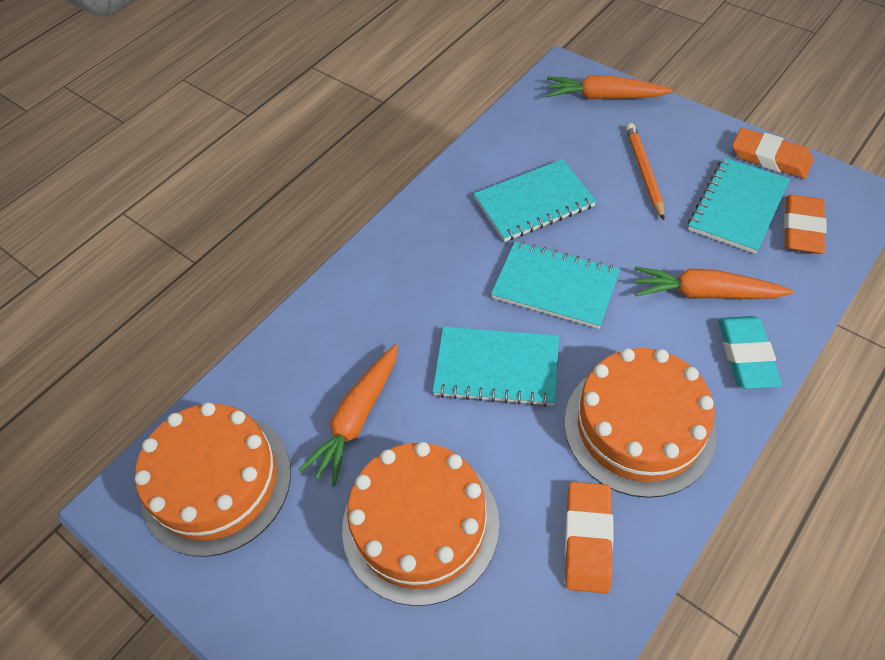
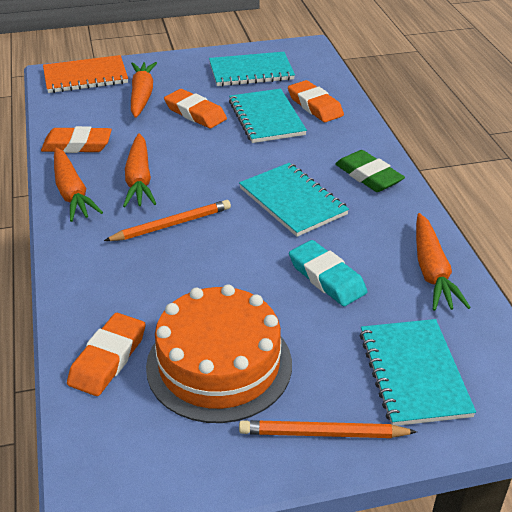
green eraser: 0 -> 1
orange cake: 3 -> 1
orange carrot: 3 -> 4
orange eraser: 3 -> 4
orange notebook: 0 -> 1
orange pencil: 1 -> 2

